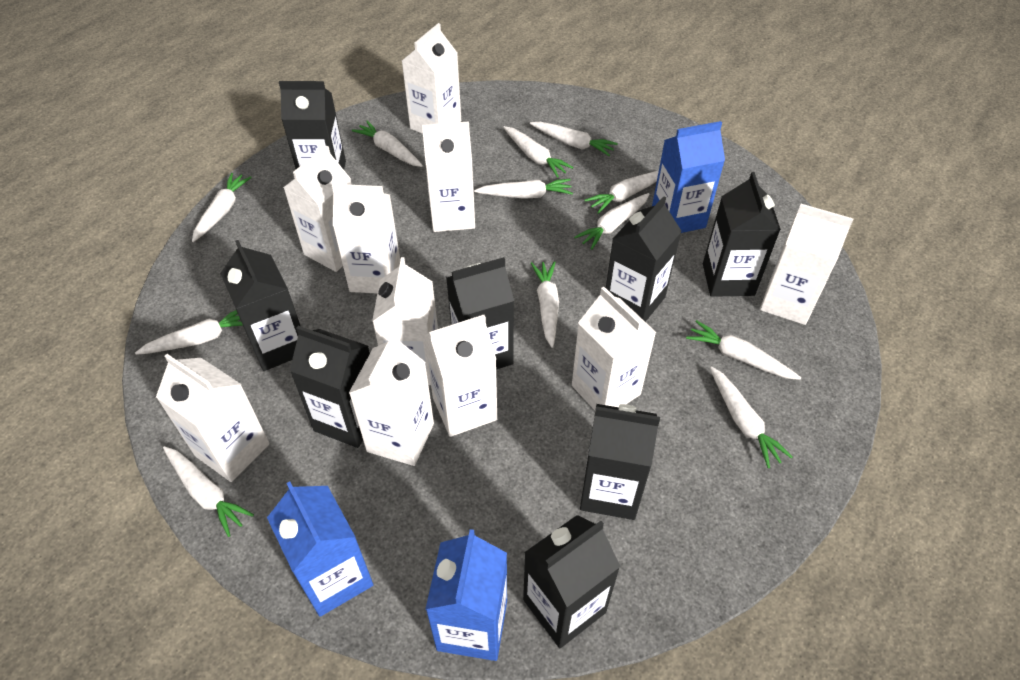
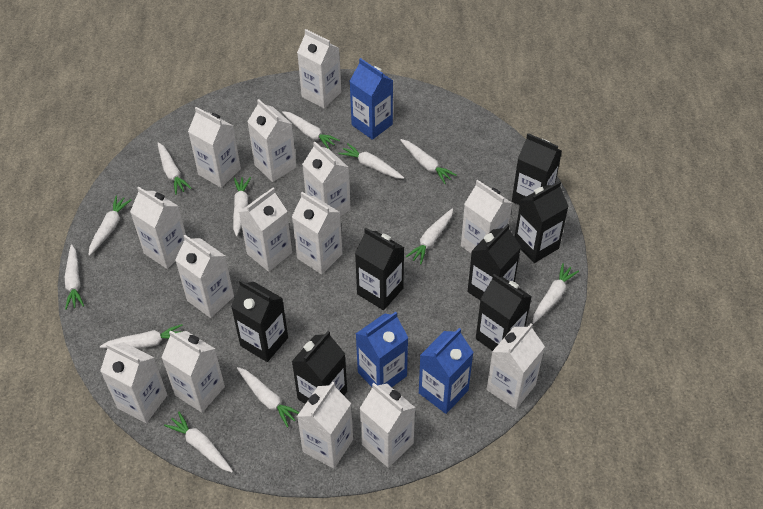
black carton: 8 -> 7
white carton: 10 -> 14

